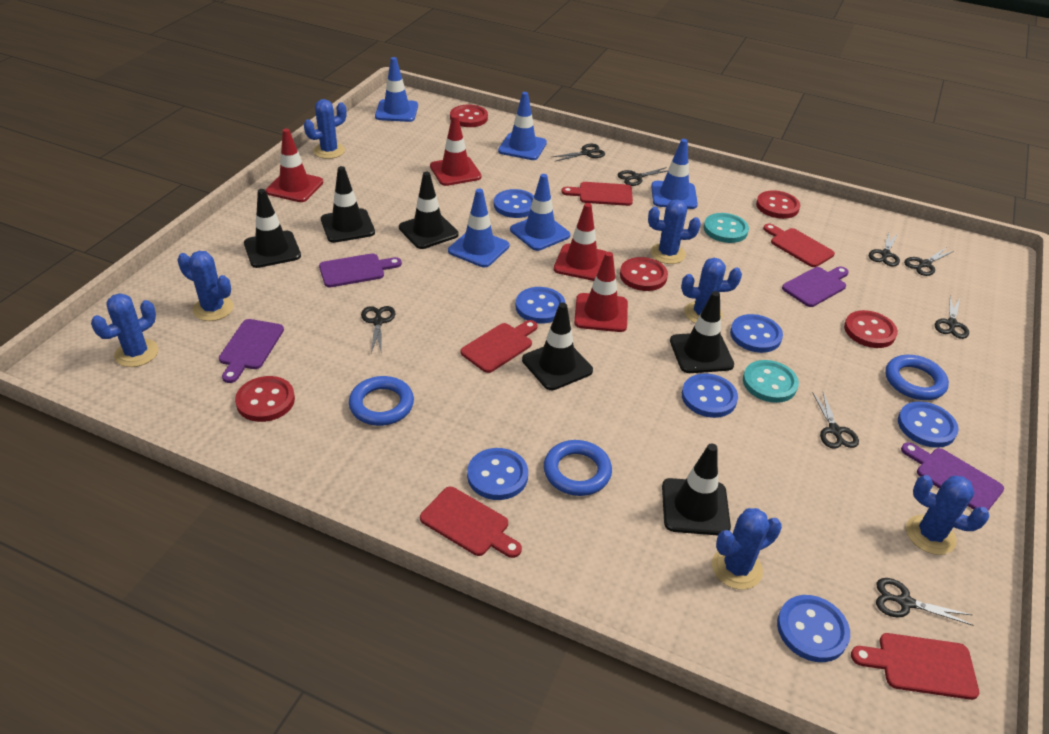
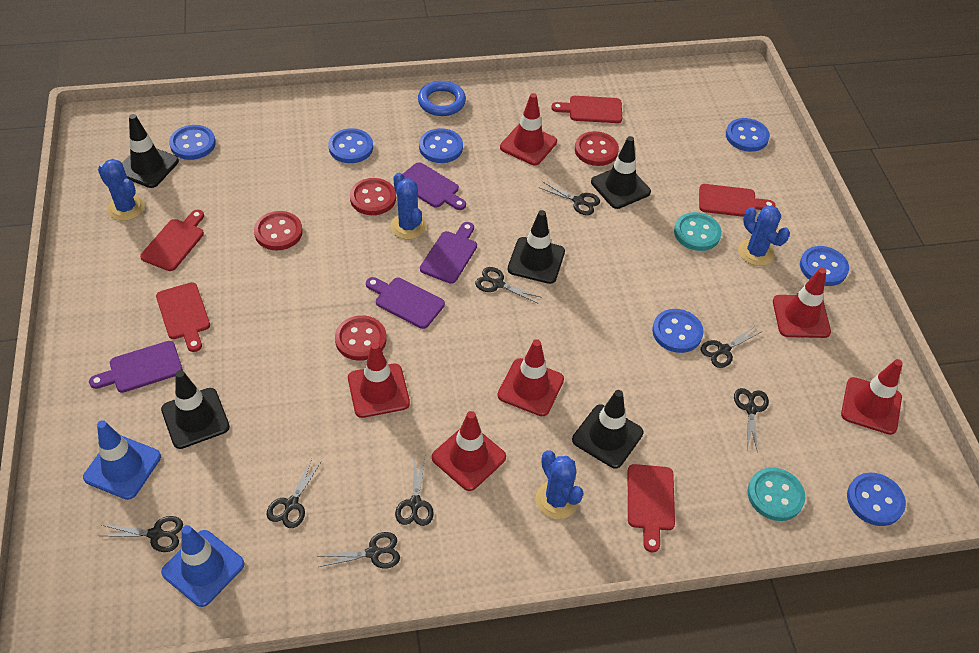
black traffic cone: 6 -> 5
blue cactus: 7 -> 4
blue ring: 3 -> 1
blue traffic cone: 5 -> 2
red button: 5 -> 4
red traffic cone: 4 -> 6

